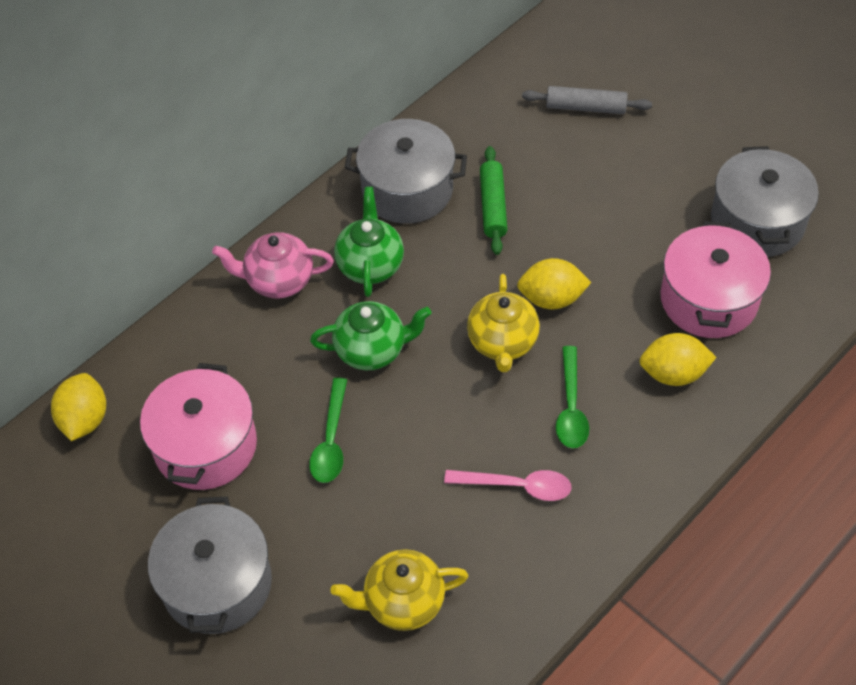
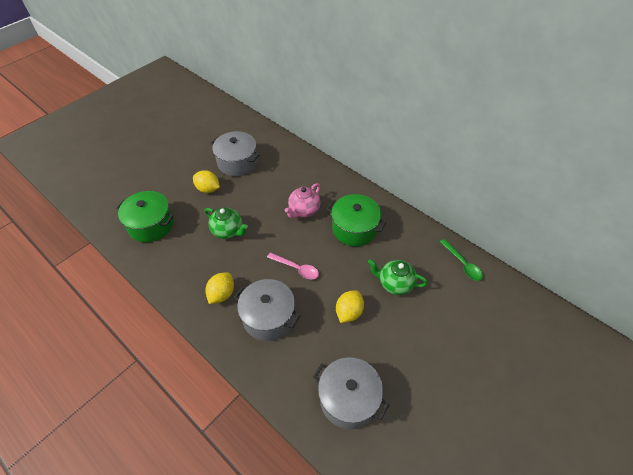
green pot: 0 -> 2
green rolling pin: 1 -> 0
green spoon: 2 -> 1
grey rolling pin: 1 -> 0
pink pot: 2 -> 0
yellow teapot: 2 -> 0

